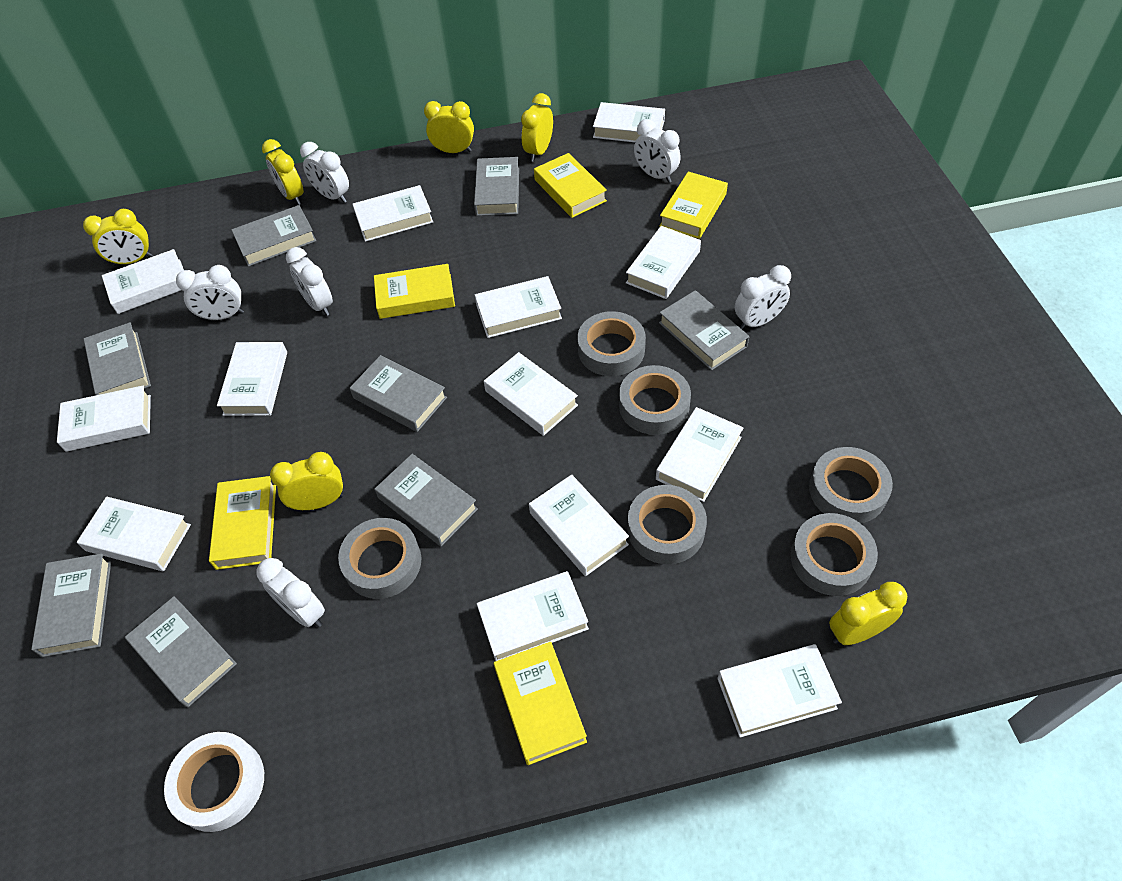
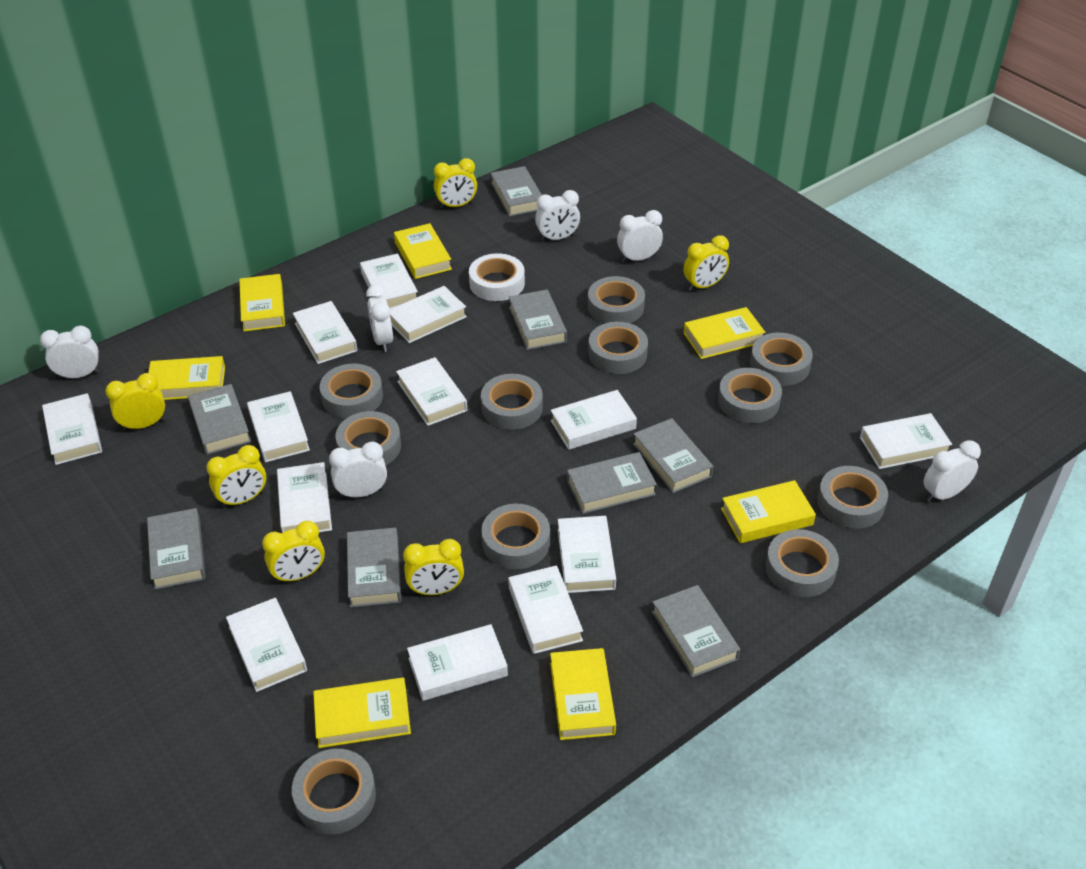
grey tape: 6 -> 11
yellow book: 5 -> 7

